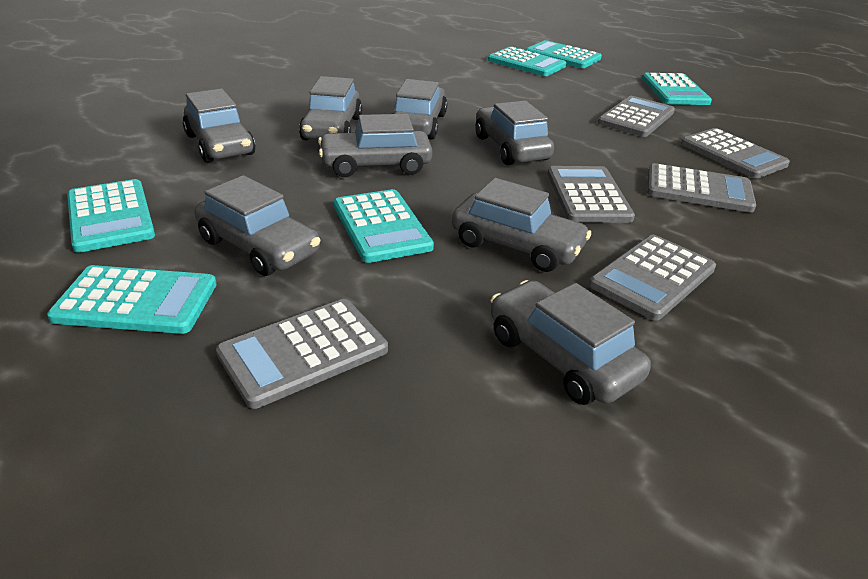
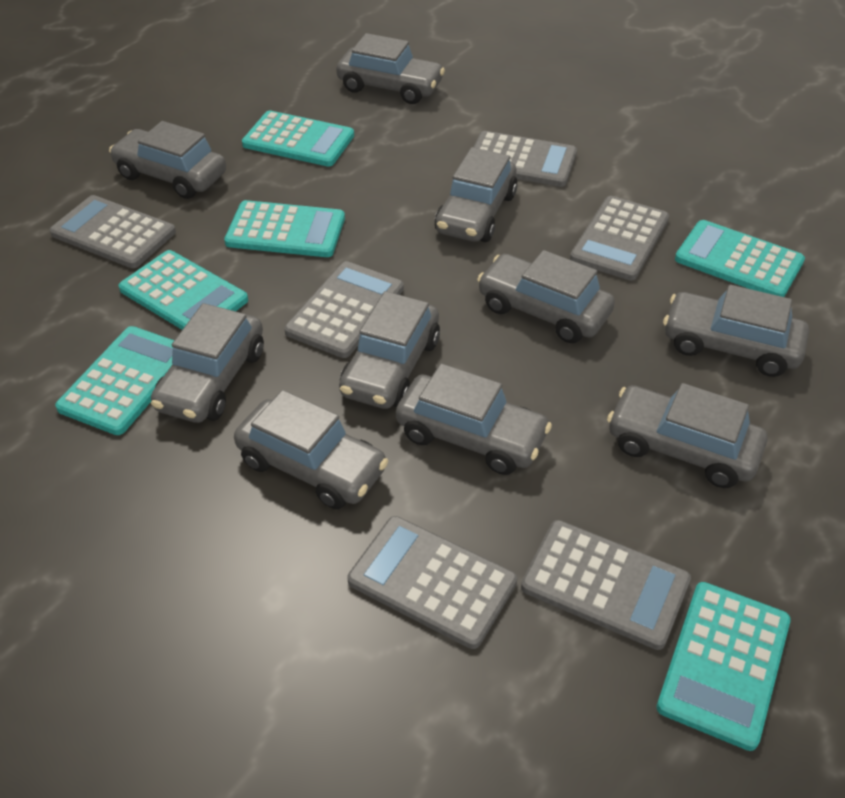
grey car: 8 -> 10

